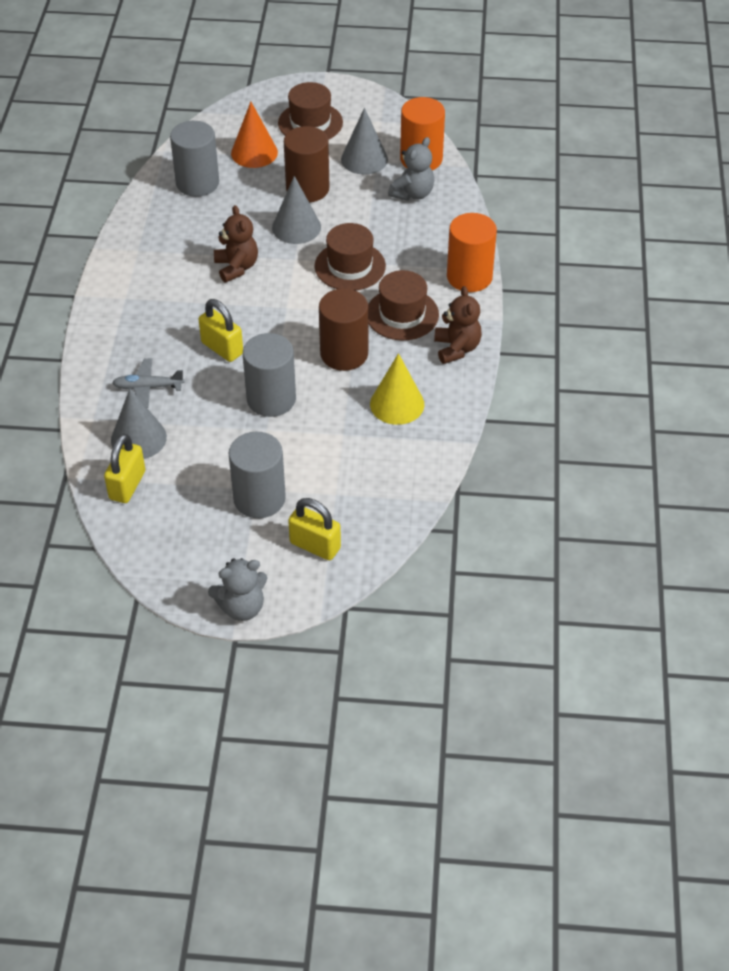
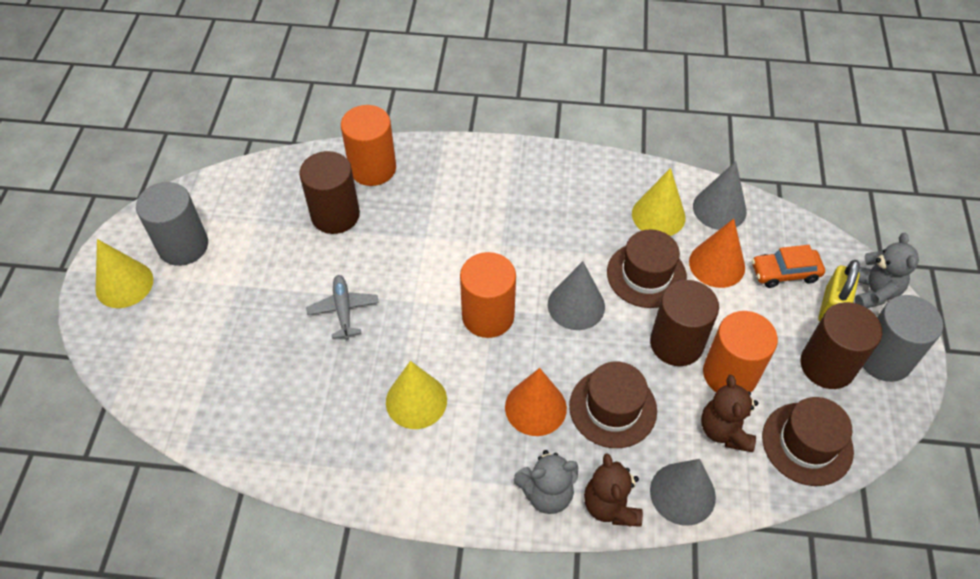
brown cylinder: 2 -> 3
grey cylinder: 3 -> 2
orange car: 0 -> 1
orange cone: 1 -> 2
orange cylinder: 2 -> 3
yellow cone: 1 -> 3
yellow padlock: 3 -> 1

